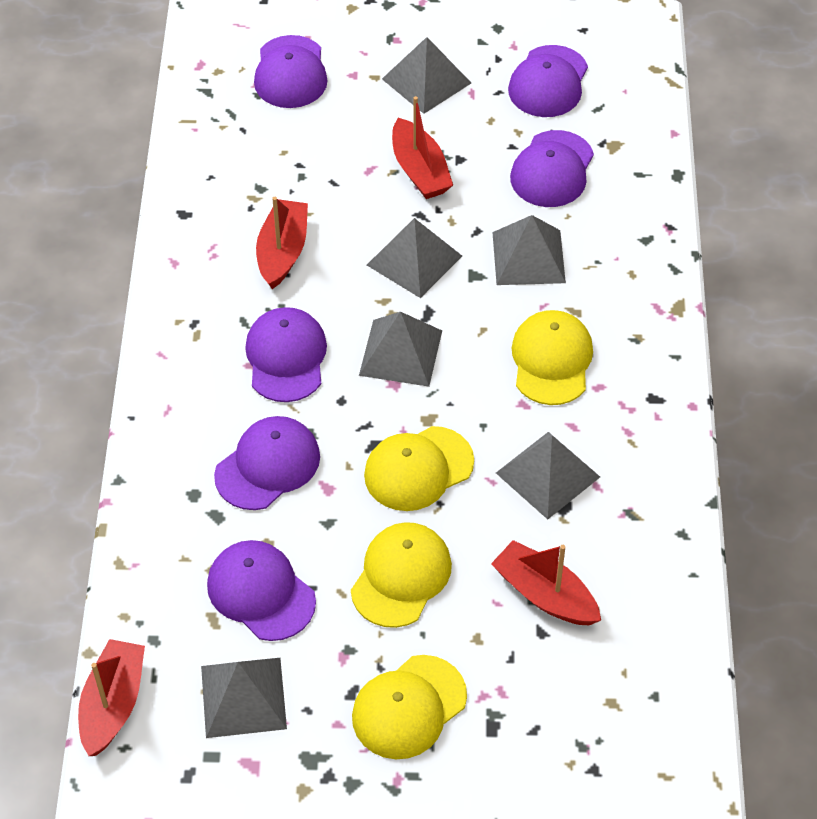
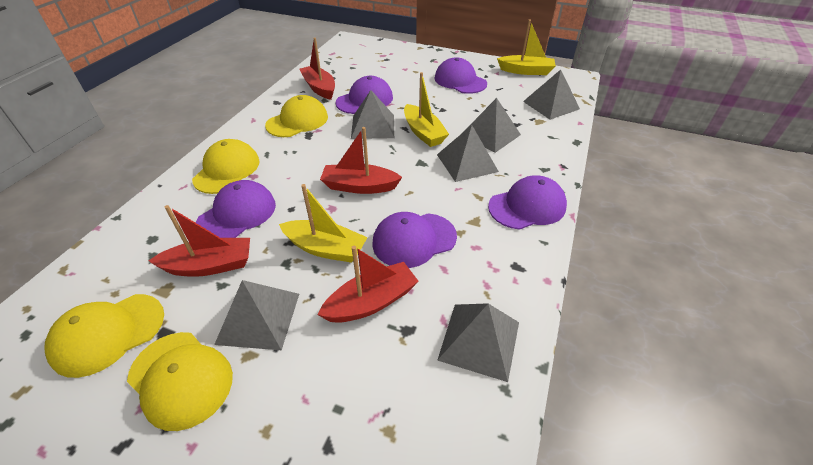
purple cap: 6 -> 5
yellow boat: 0 -> 3

